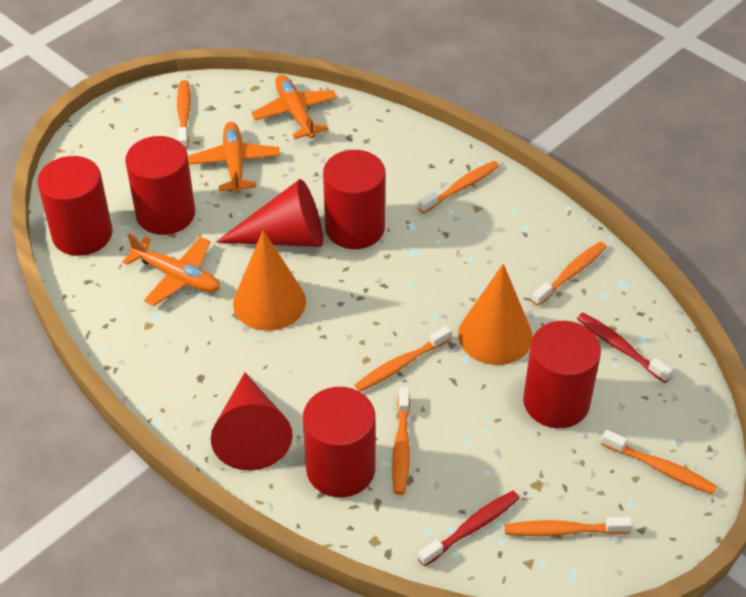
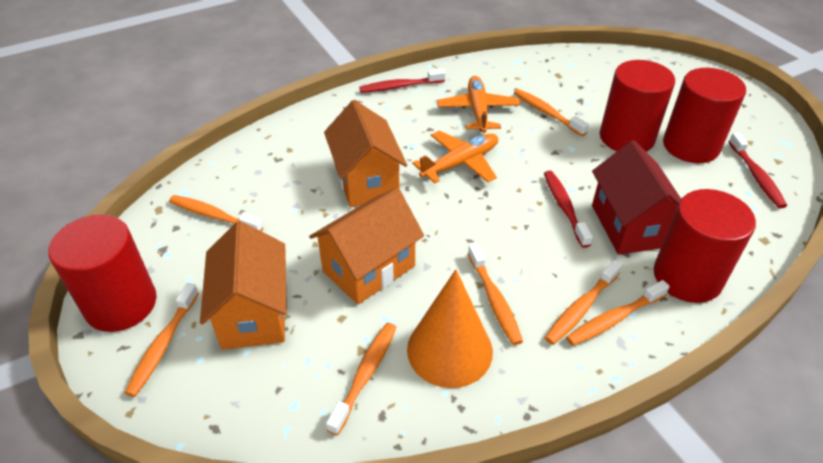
orange cone: 2 -> 1
orange house: 0 -> 3
orange plane: 3 -> 2
red cone: 2 -> 0
red cylinder: 5 -> 4
red house: 0 -> 1
red toothbrush: 2 -> 3

